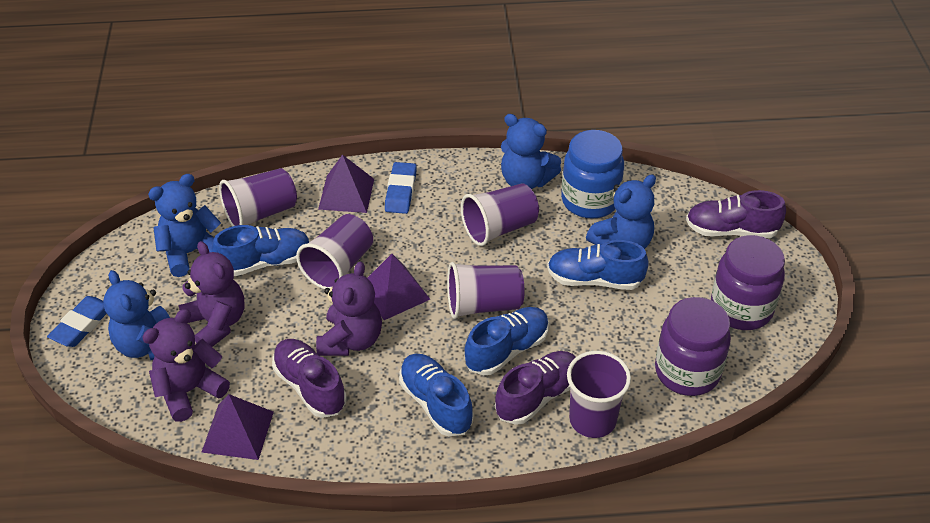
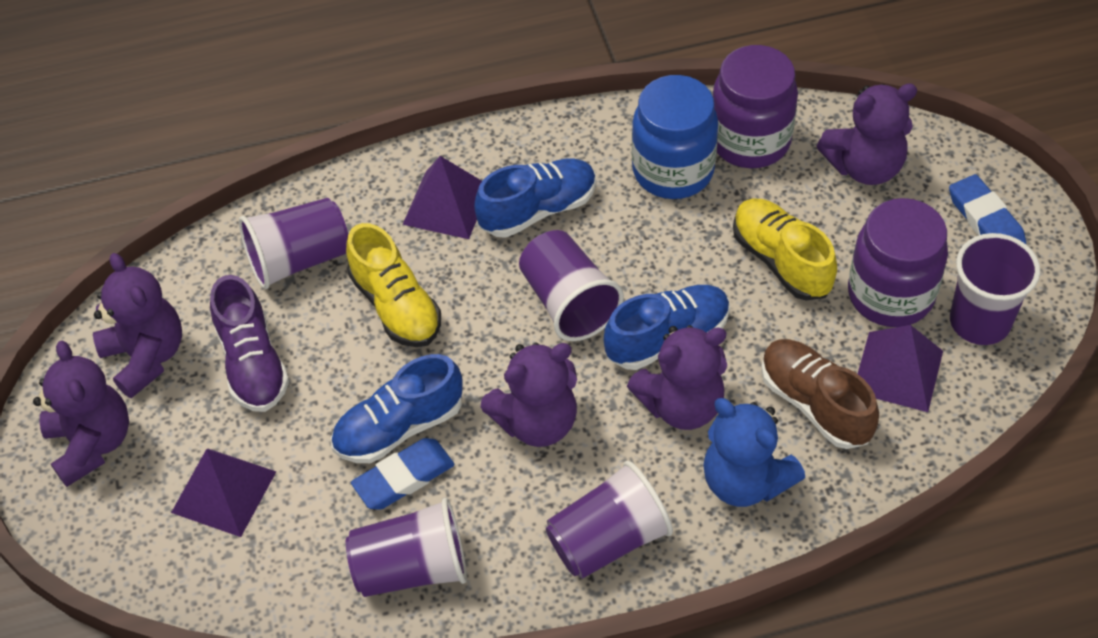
blue shoe: 4 -> 3
blue teddy bear: 4 -> 1
brown shoe: 0 -> 1
purple shoe: 3 -> 1
purple teddy bear: 3 -> 5
yellow shoe: 0 -> 2

